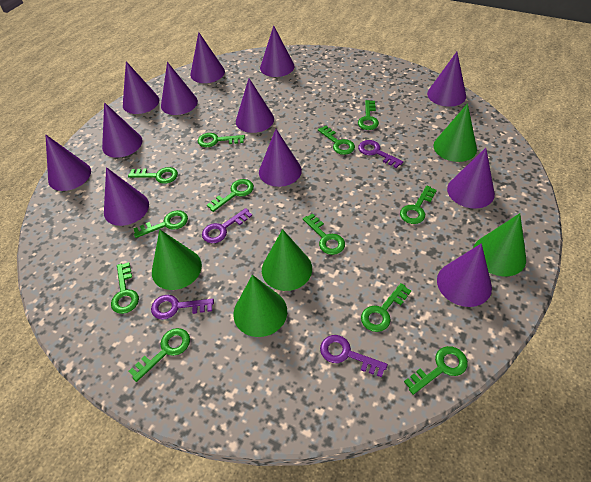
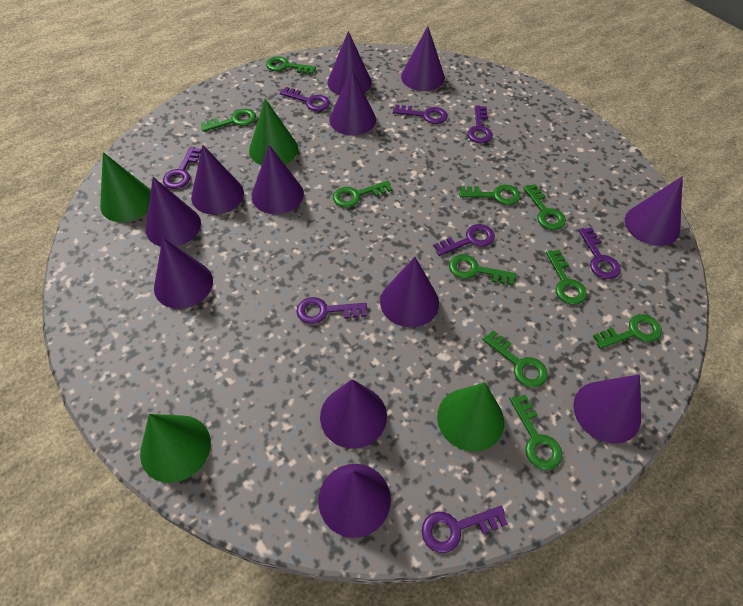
green cone: 5 -> 4
green key: 12 -> 10
purple key: 4 -> 8

